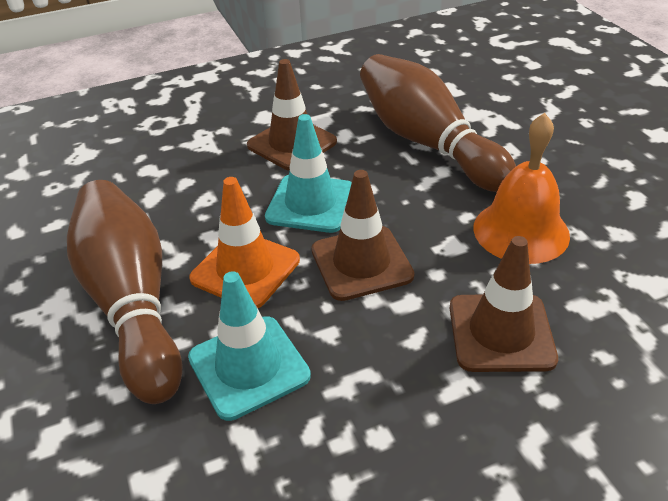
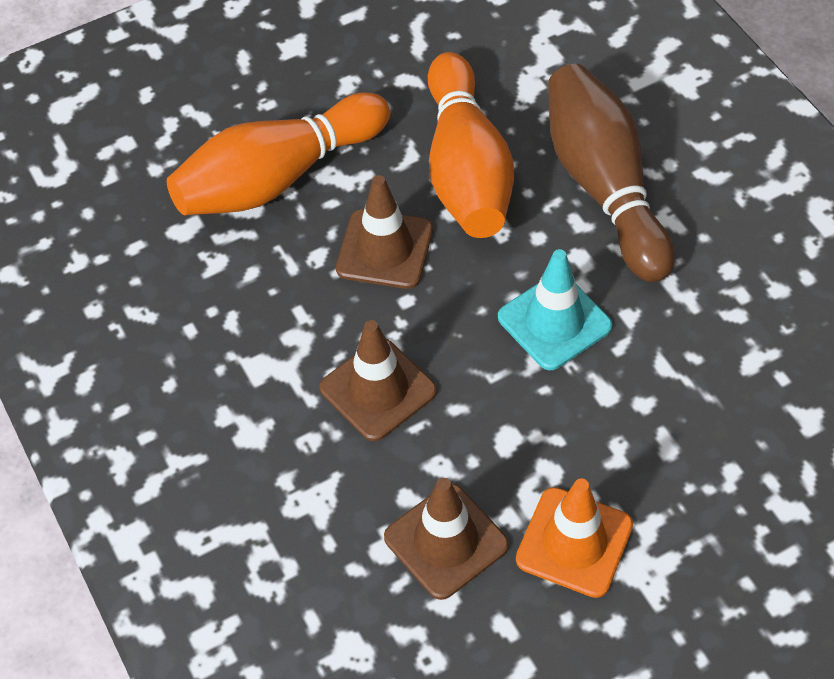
brown bowling pin: 2 -> 1
orange bell: 1 -> 0
orange bowling pin: 0 -> 2
turquoise traffic cone: 2 -> 1

